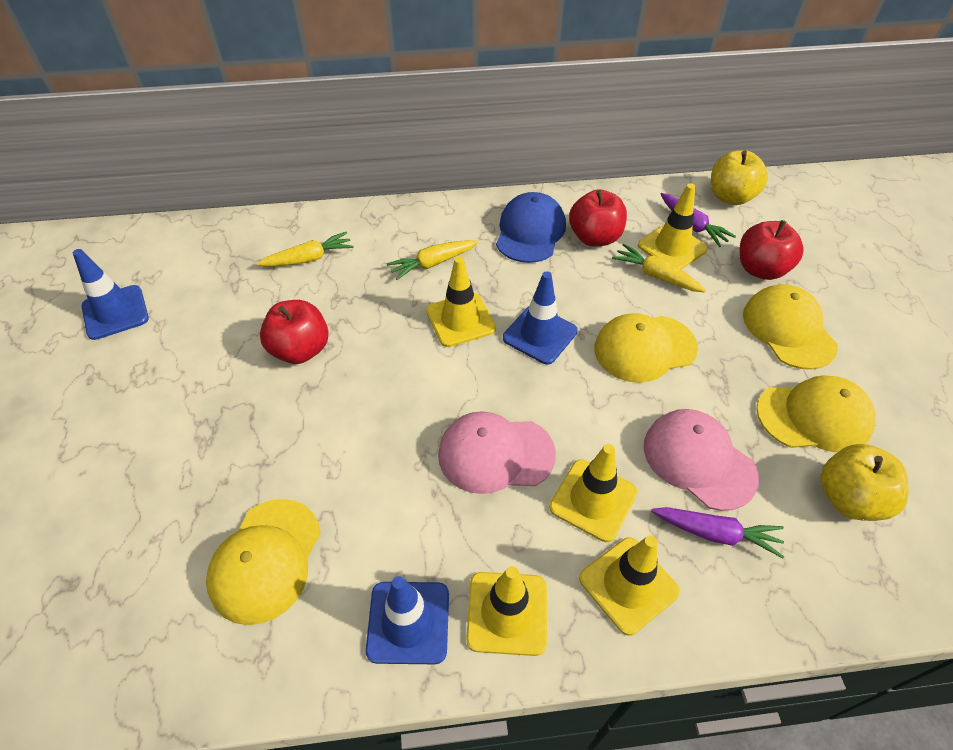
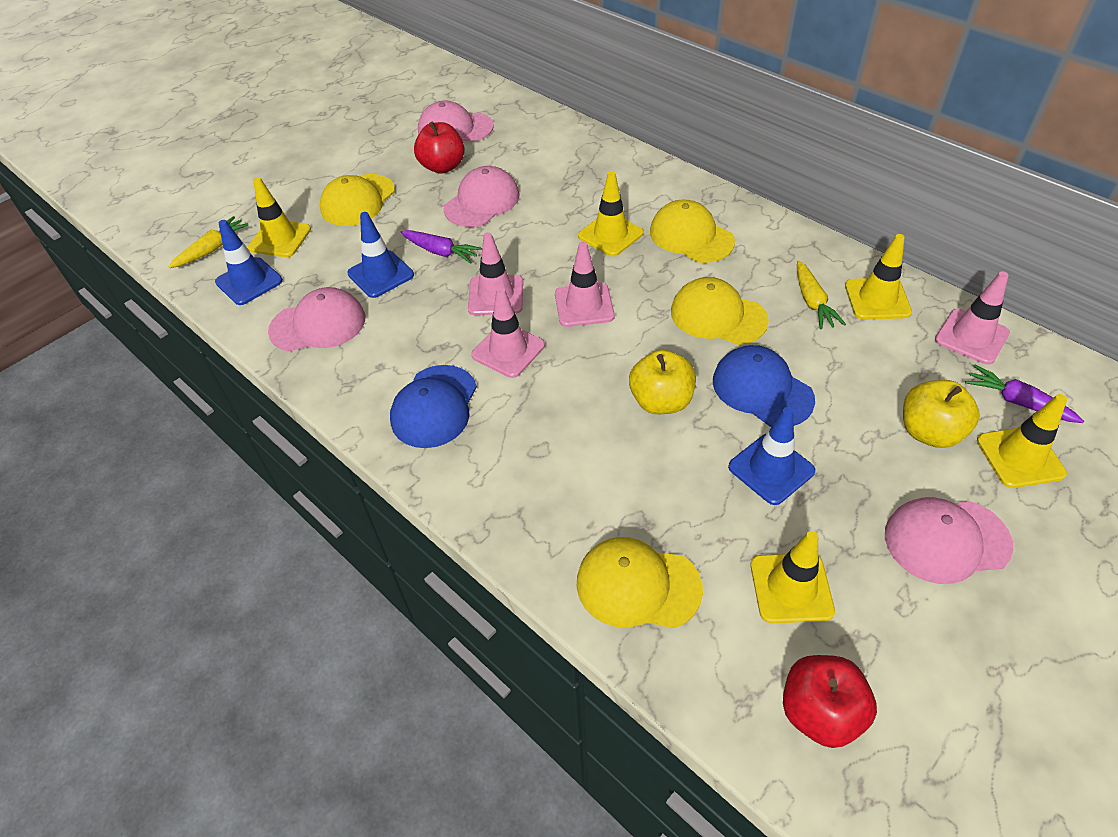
blue cap: 1 -> 2
pink cap: 2 -> 4
pink traffic cone: 0 -> 4
red apple: 3 -> 2
yellow carrot: 3 -> 2

